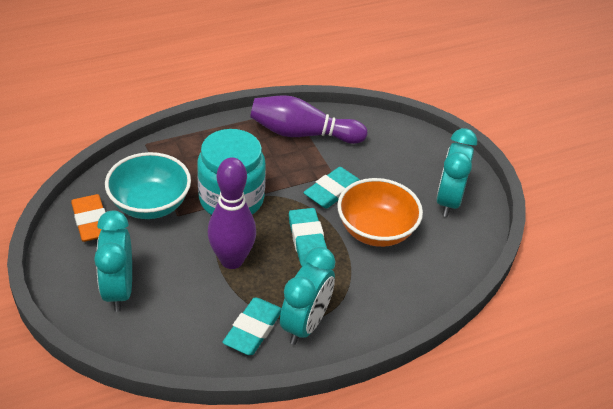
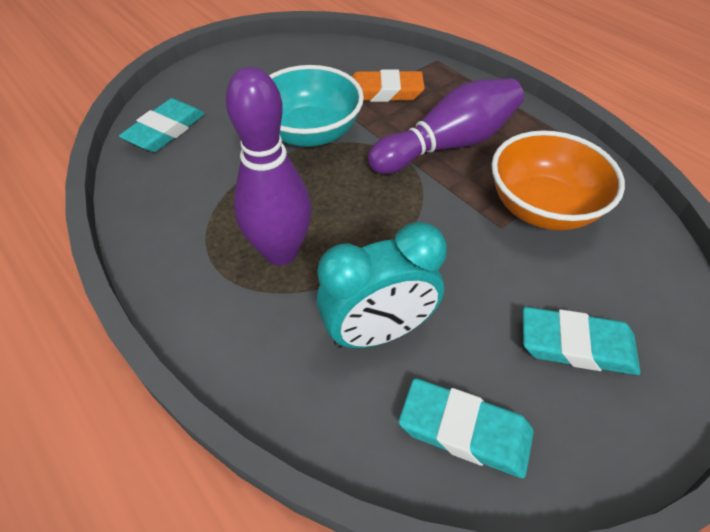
turquoise clock: 3 -> 1
turquoise jar: 1 -> 0

